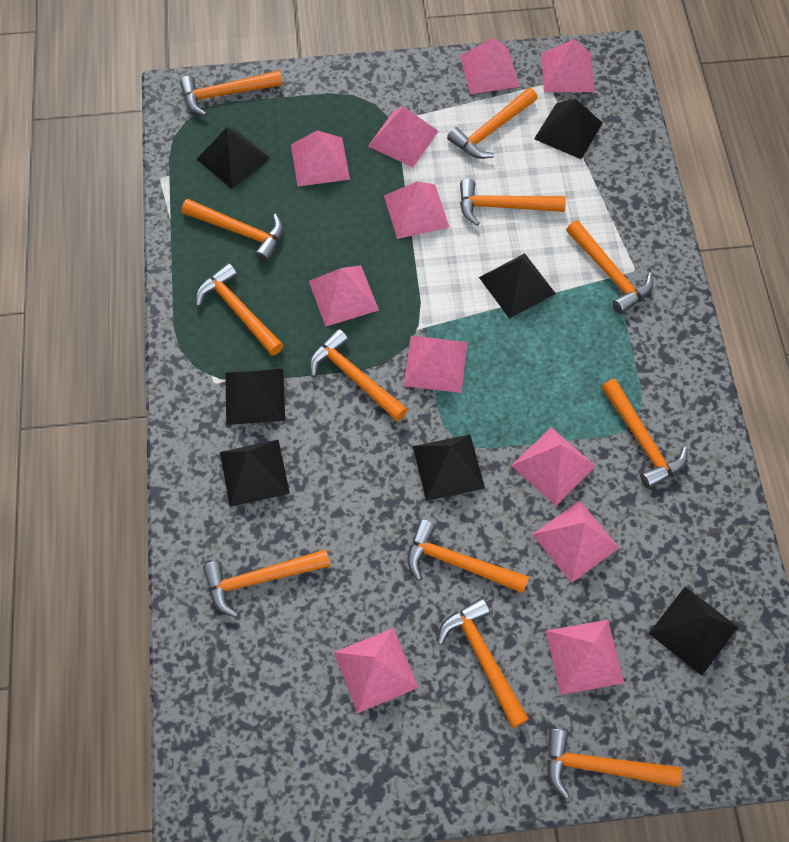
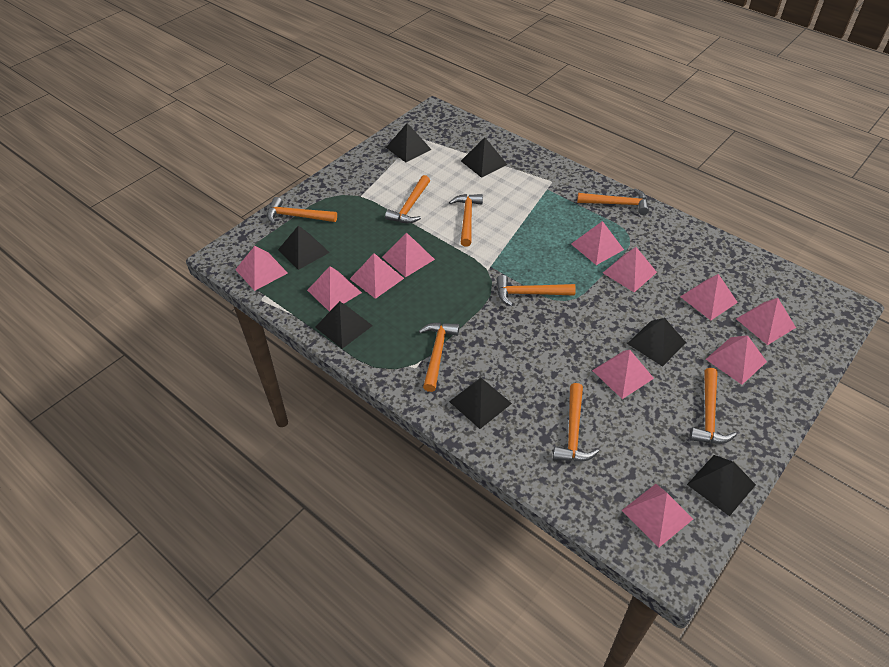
orange hammer: 12 -> 8

